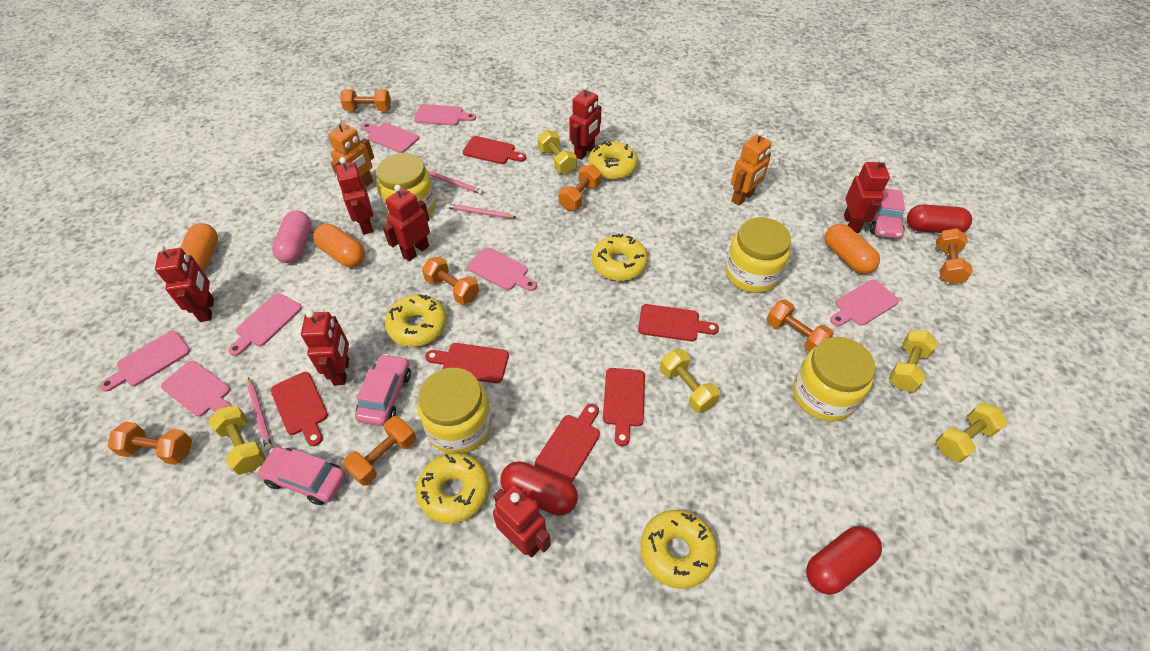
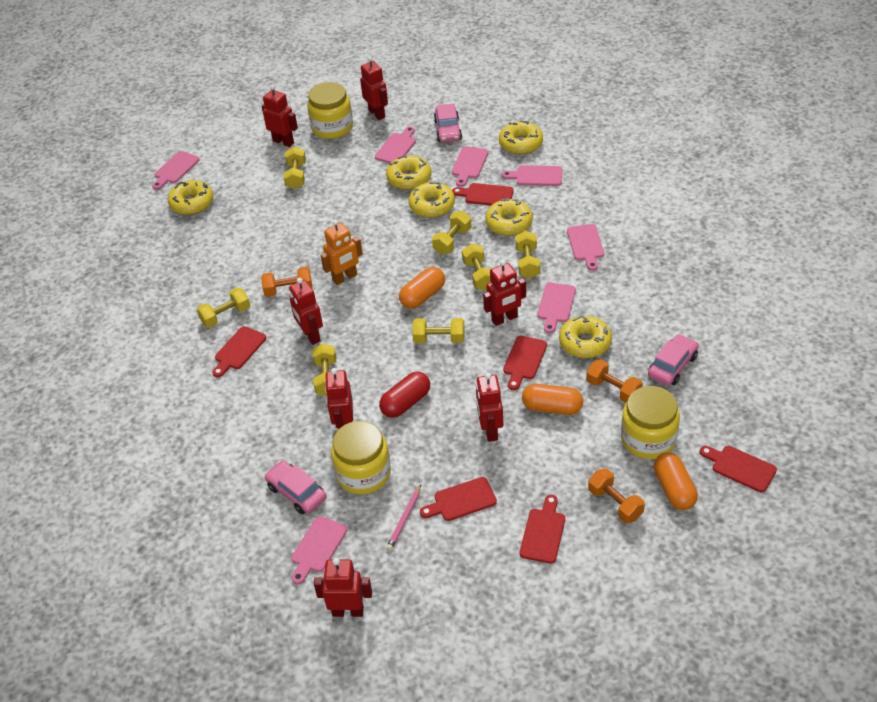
orange dumbbell: 7 -> 3
orange robot: 2 -> 1
pink capsule: 1 -> 0
pink pencil: 3 -> 1
red capsule: 3 -> 1
yellow donut: 5 -> 6
yellow dumbbell: 5 -> 7
yellow jar: 4 -> 3

